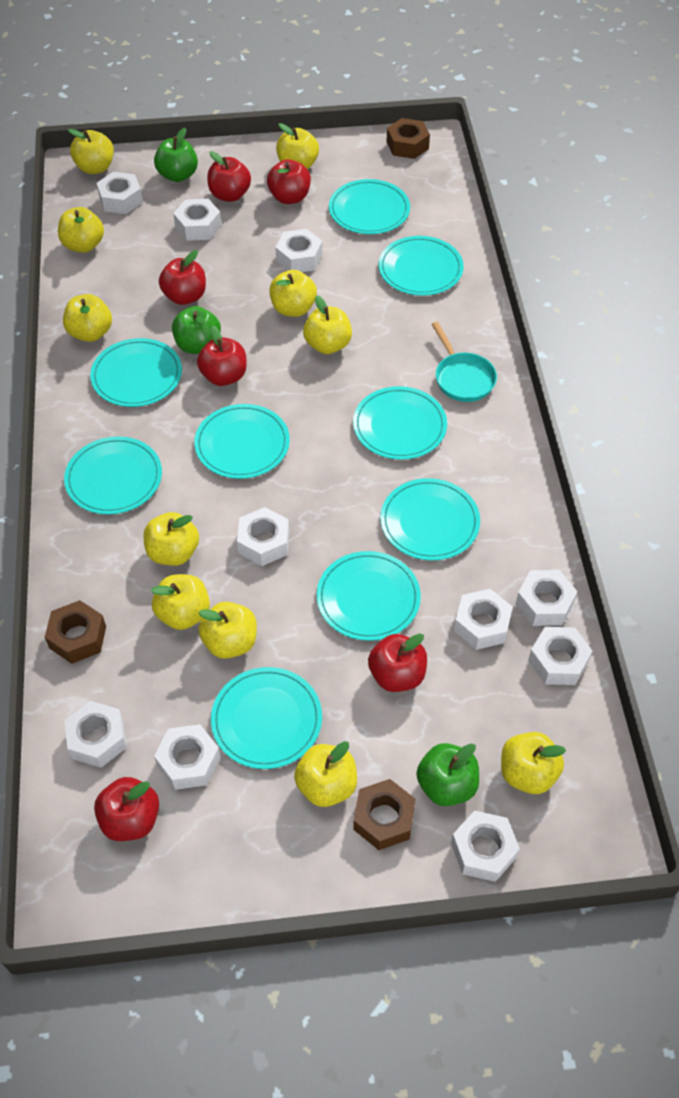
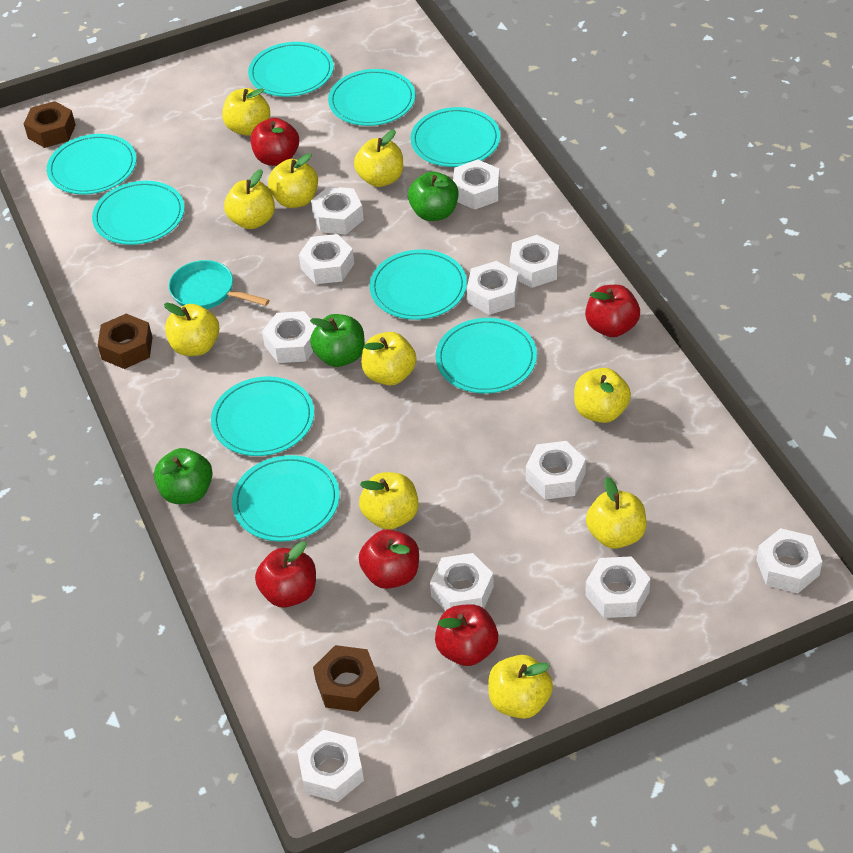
red apple: 6 -> 5
white nut: 10 -> 11
yellow apple: 11 -> 10

